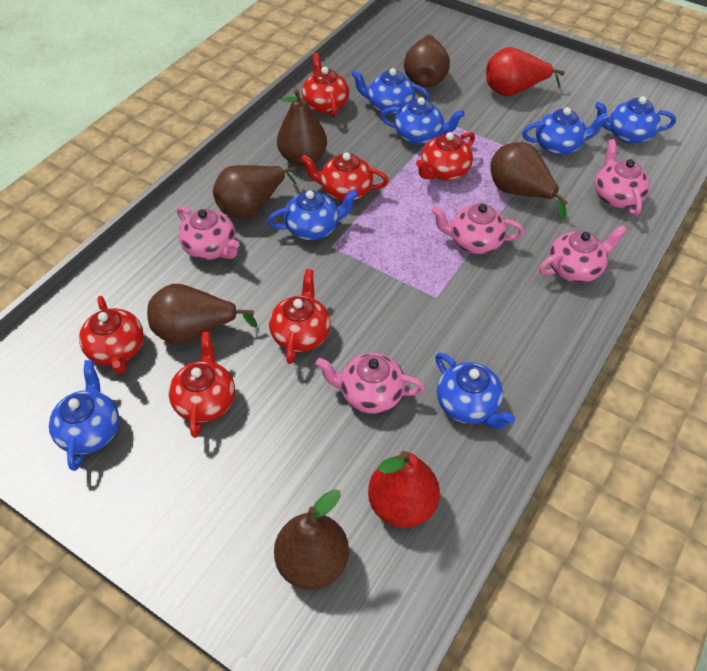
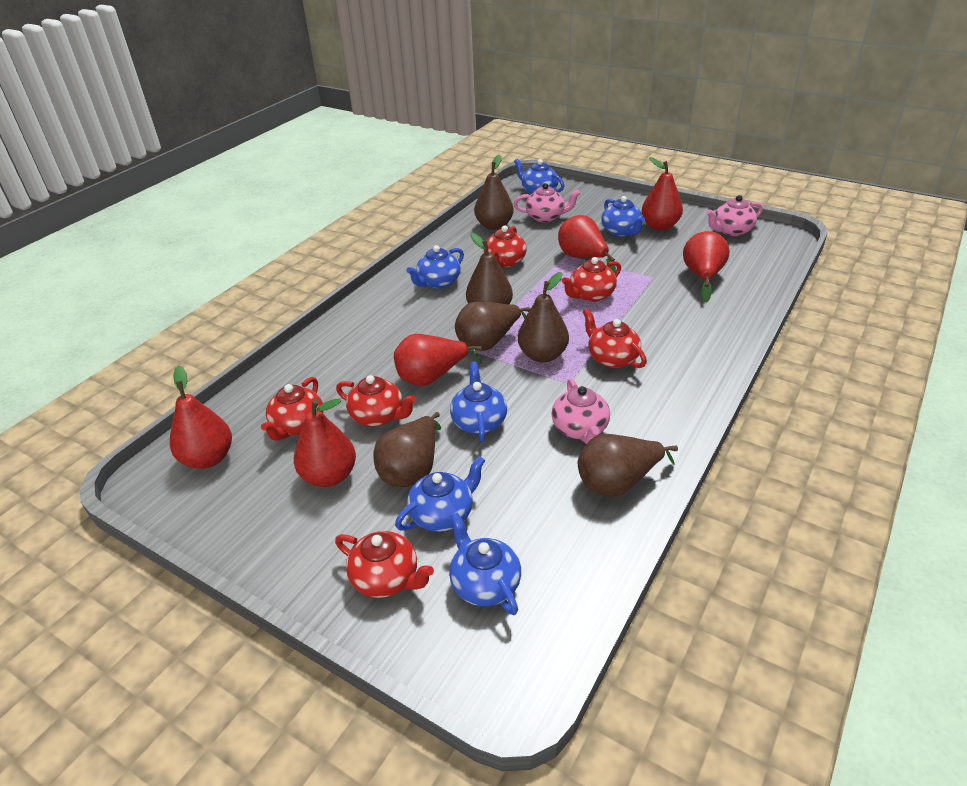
blue teapot: 7 -> 6
pink teapot: 5 -> 3
red pear: 2 -> 6

